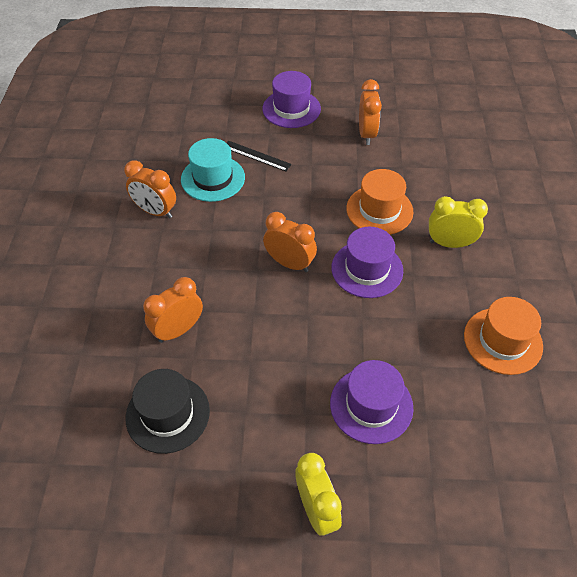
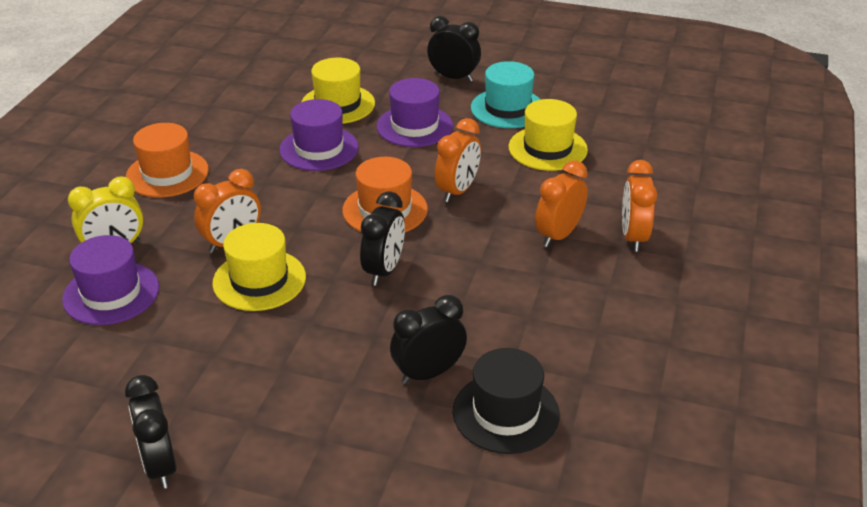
black clock: 0 -> 4
black ruler: 1 -> 0
yellow clock: 2 -> 1
yellow hat: 0 -> 3

